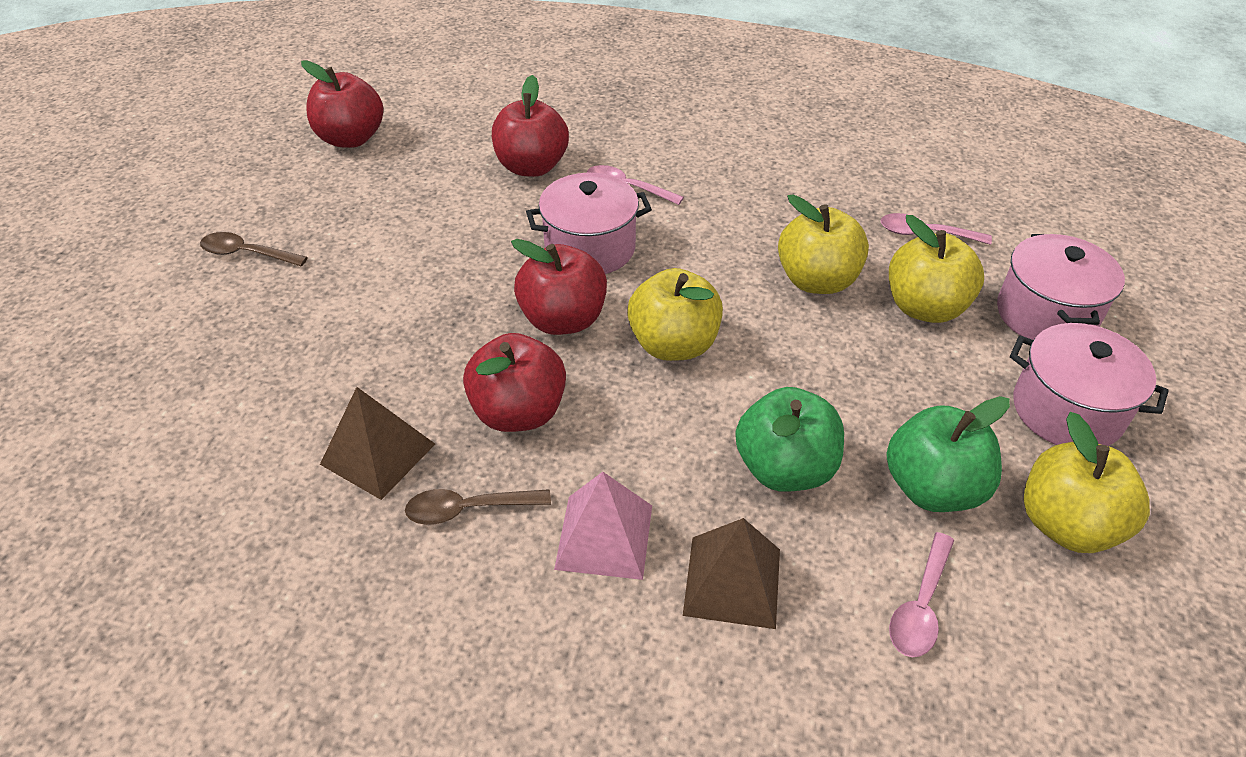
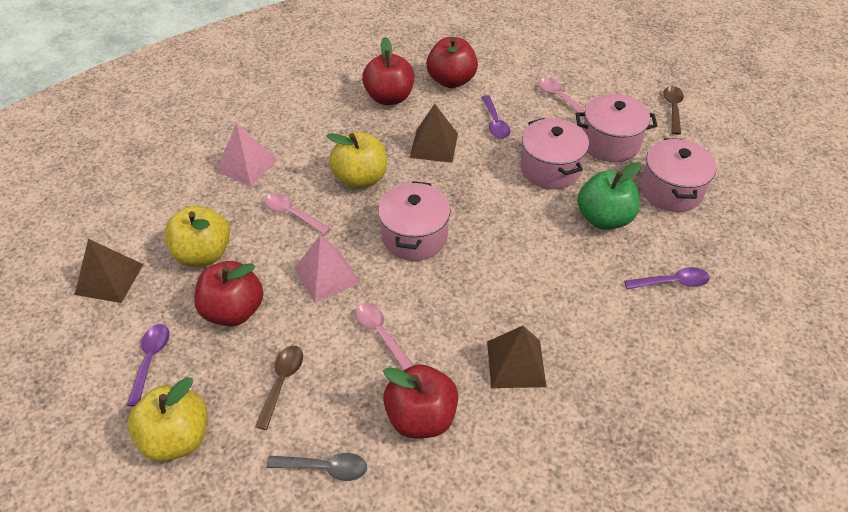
brown pyramid: 2 -> 3
green apple: 2 -> 1
grey spoon: 0 -> 1
pink pot: 3 -> 4
pink pyramid: 1 -> 2
purple spoon: 0 -> 3
yellow apple: 4 -> 3

